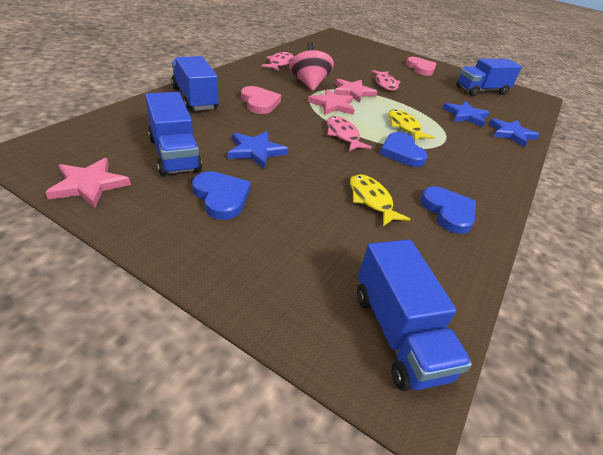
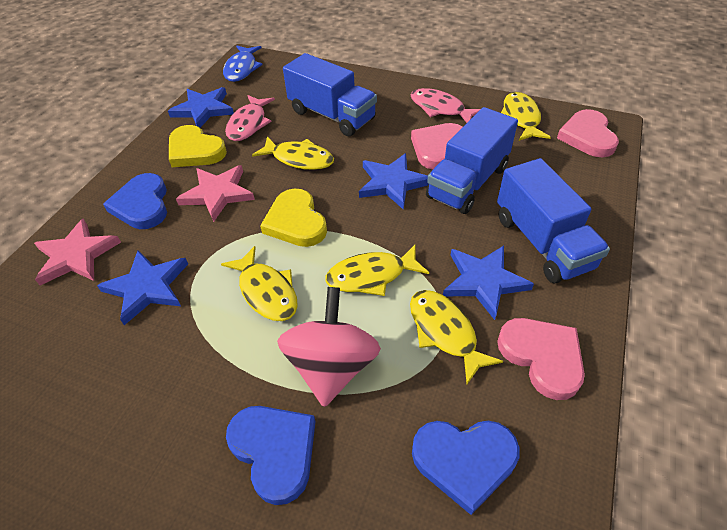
blue fish: 0 -> 1
blue star: 3 -> 4
blue truck: 4 -> 3
pink fish: 3 -> 2
pink heart: 2 -> 3
pink star: 3 -> 2
yellow fish: 2 -> 5
yellow heart: 0 -> 2

